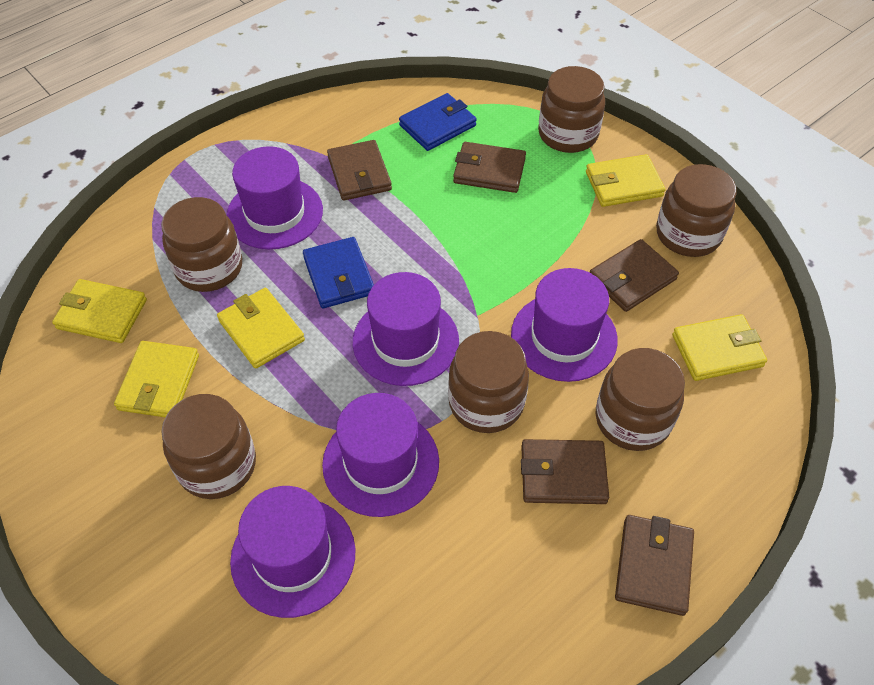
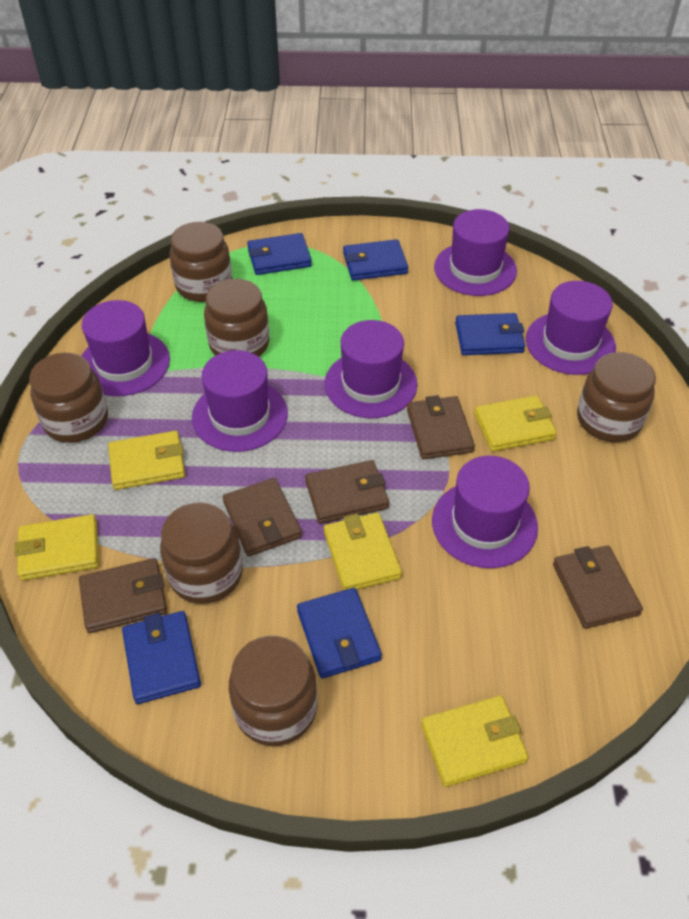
blue wallet: 2 -> 5
purple hat: 5 -> 6

